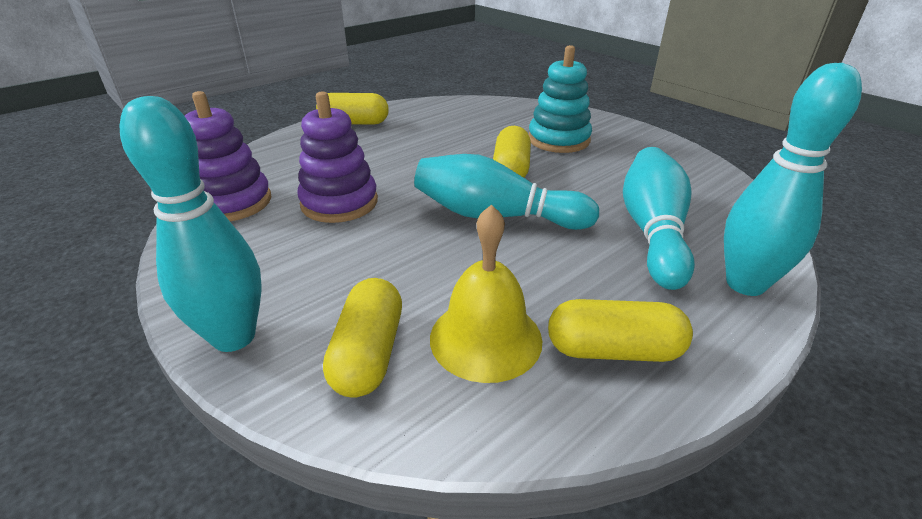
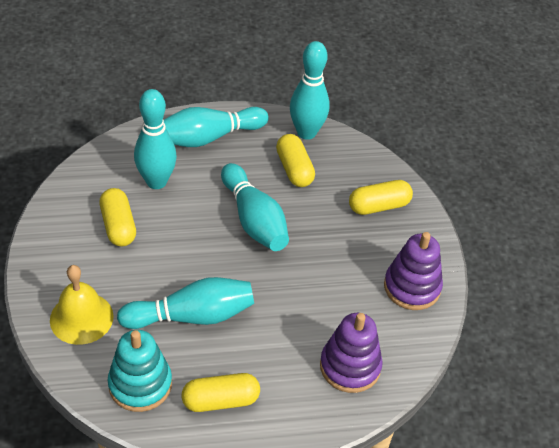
turquoise bowling pin: 4 -> 5

